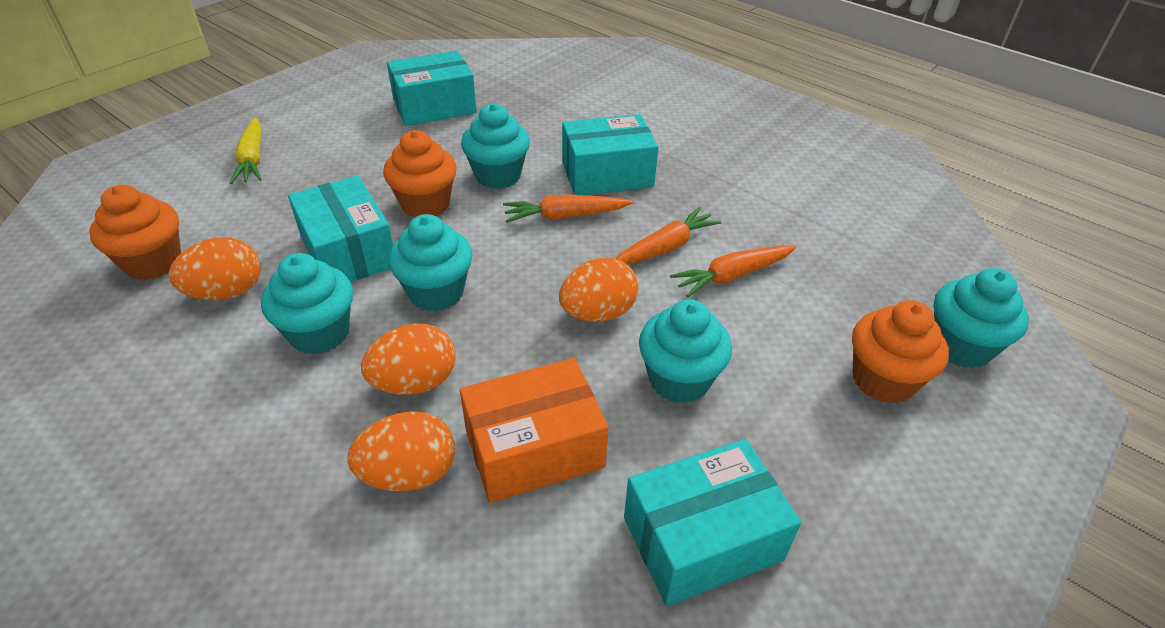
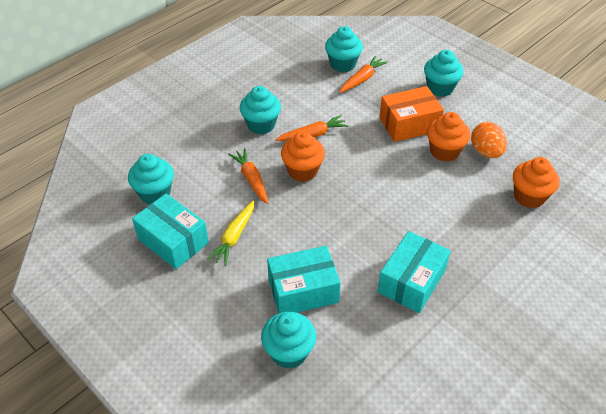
orange egg: 4 -> 1
turquoise box: 4 -> 3

